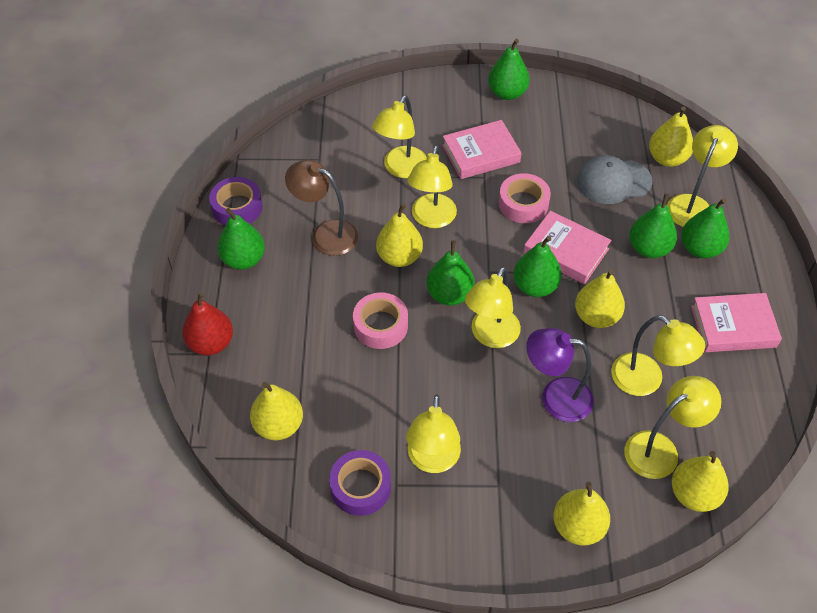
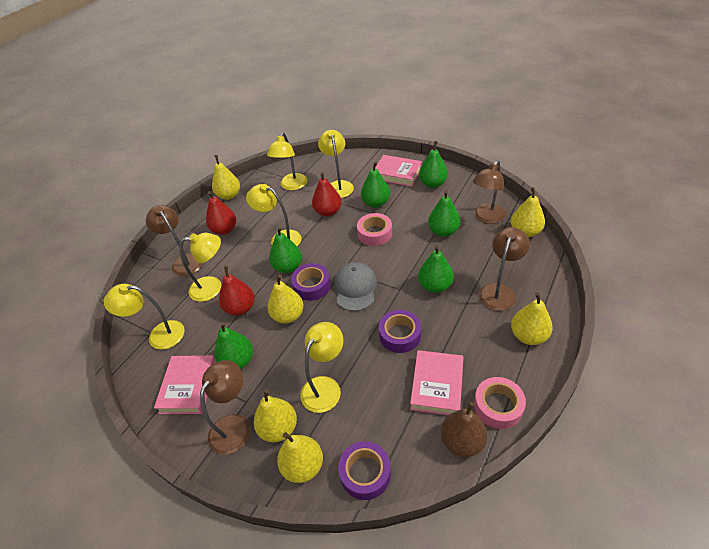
brown lamp: 1 -> 4
brown pear: 0 -> 1
purple lamp: 1 -> 0
purple tape: 2 -> 3
red pear: 1 -> 3
yellow lamp: 7 -> 6

